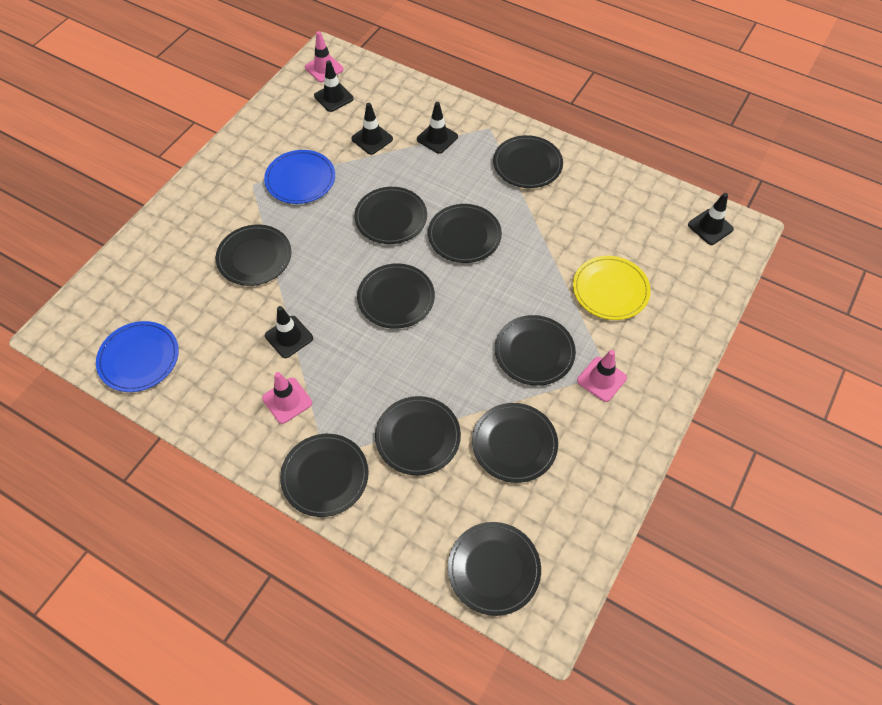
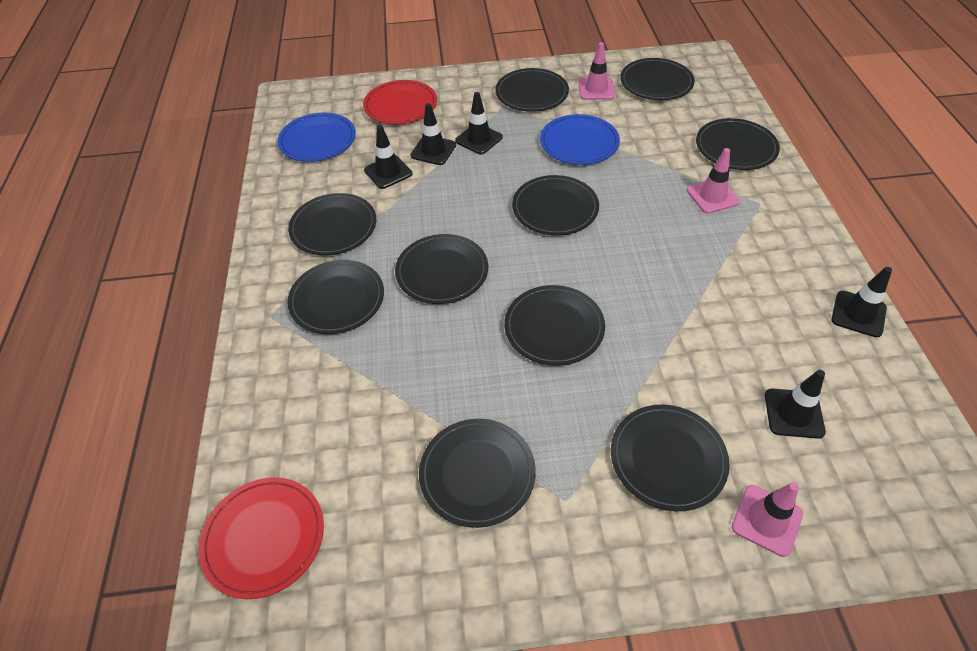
red plate: 0 -> 2
yellow plate: 1 -> 0

